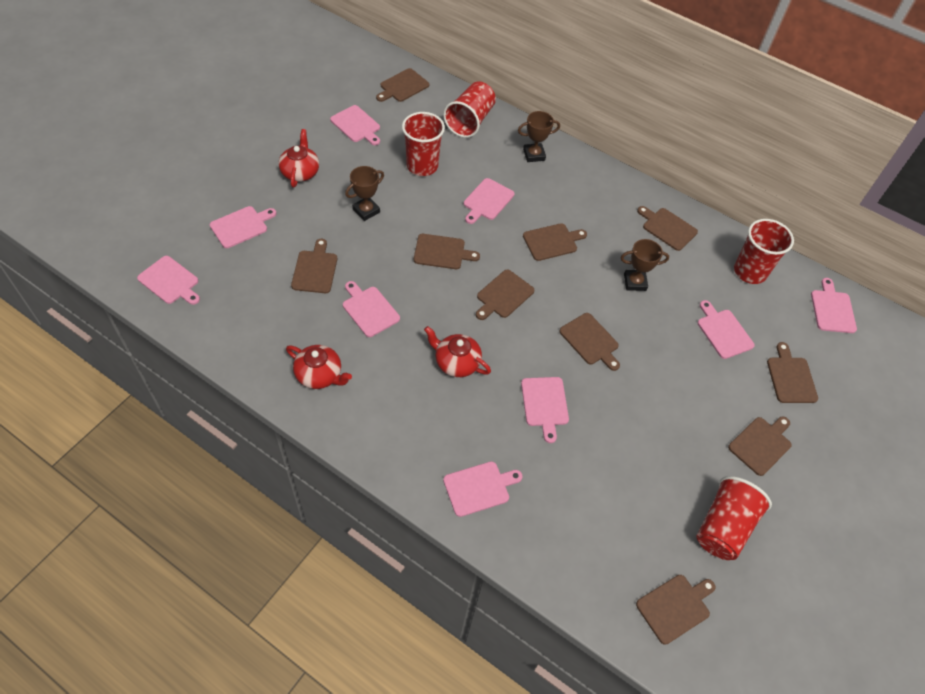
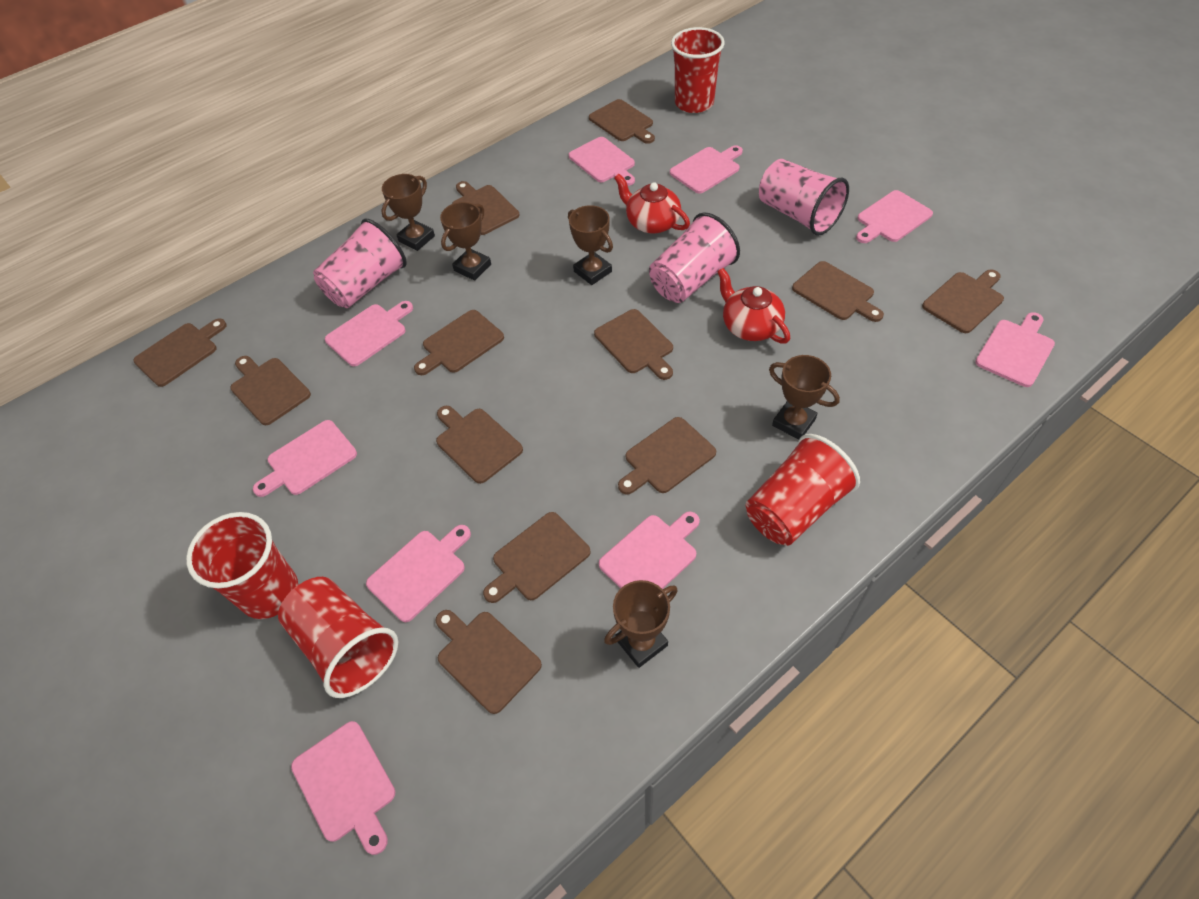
brown cutting board: 10 -> 12
brown trophy: 3 -> 5
pink cup: 0 -> 3
red teapot: 3 -> 2

